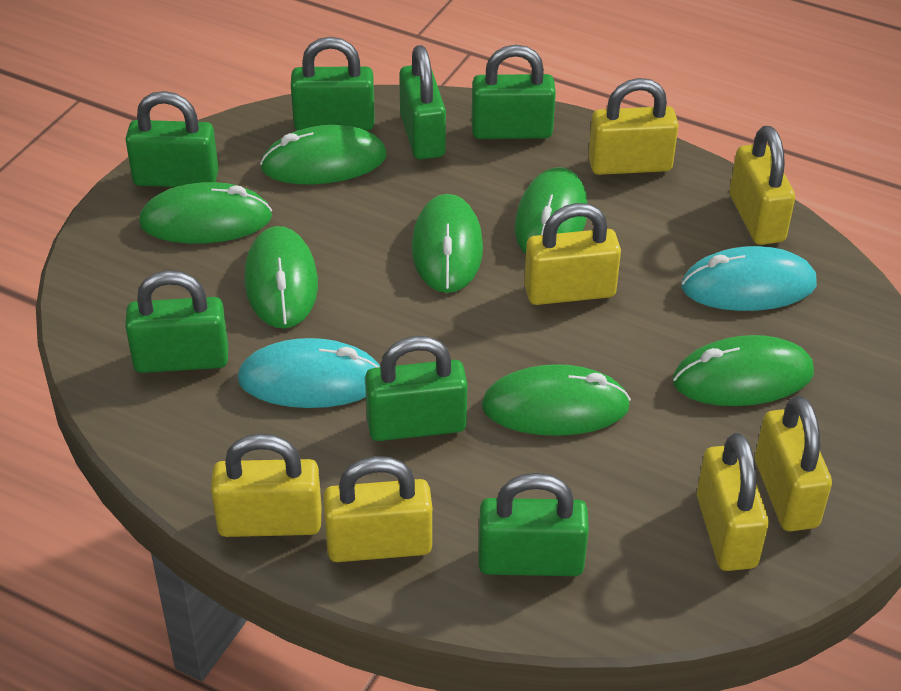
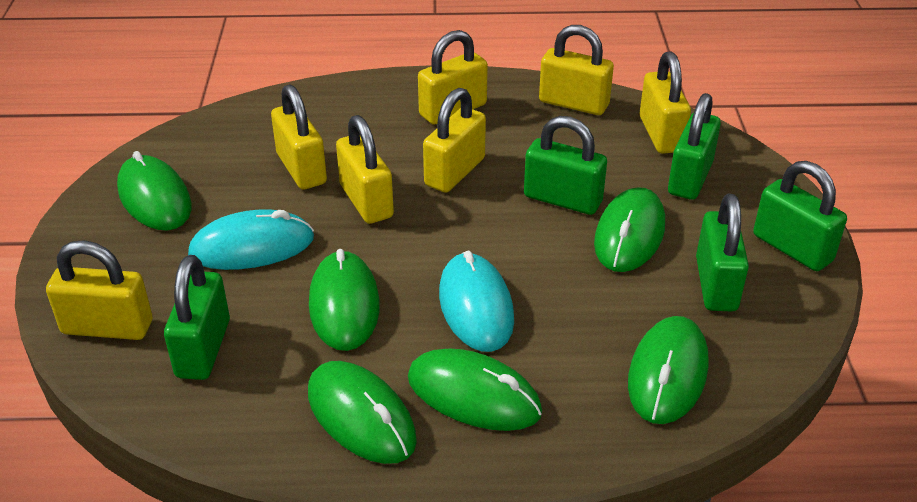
green mouse: 7 -> 6
green padlock: 7 -> 5

